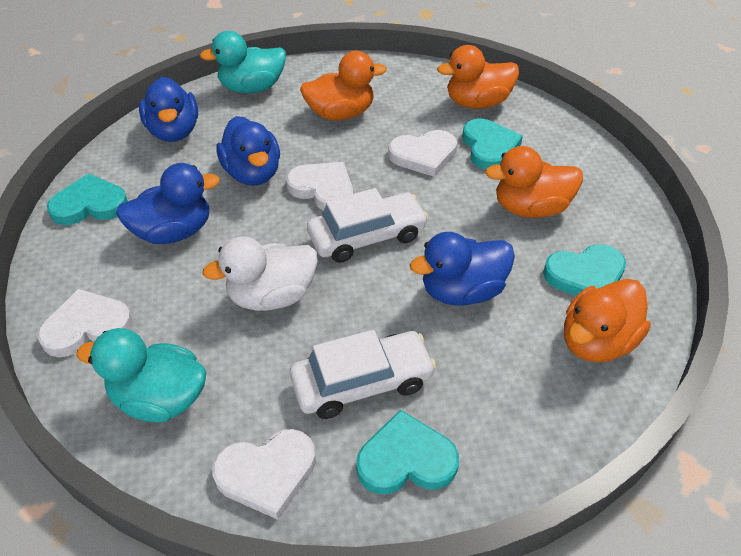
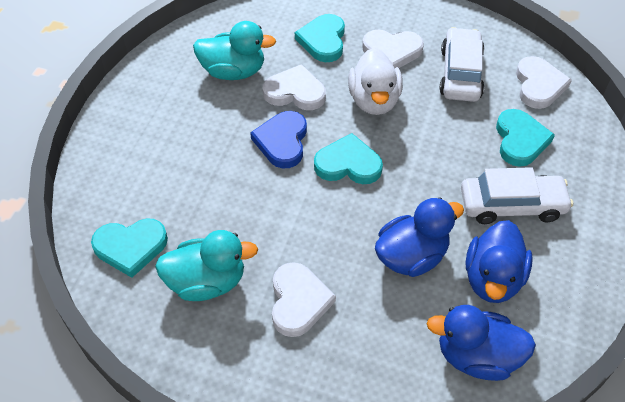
blue duck: 4 -> 3
blue heart: 0 -> 1
orange duck: 4 -> 0

